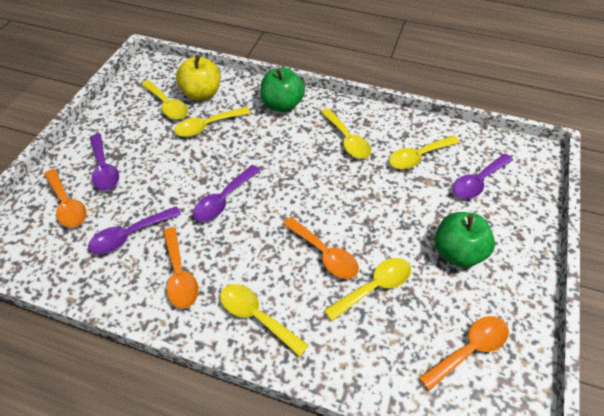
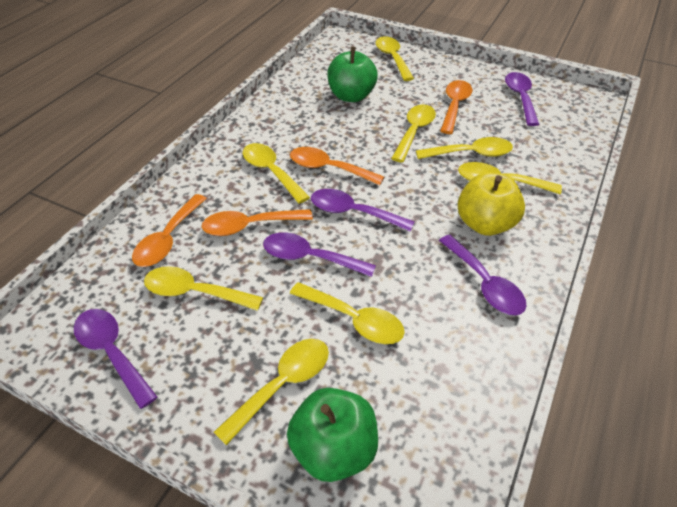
purple spoon: 4 -> 5
yellow spoon: 6 -> 8

